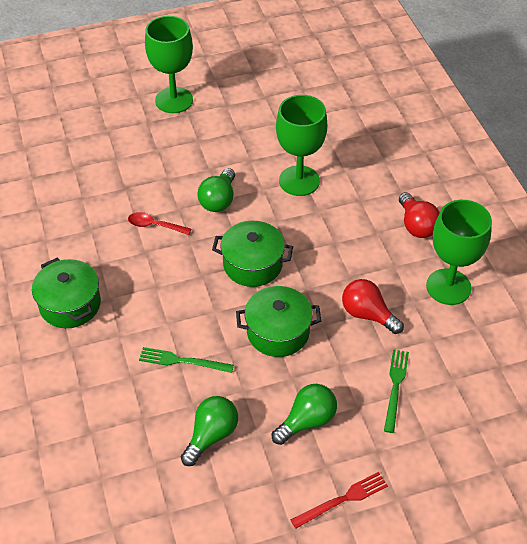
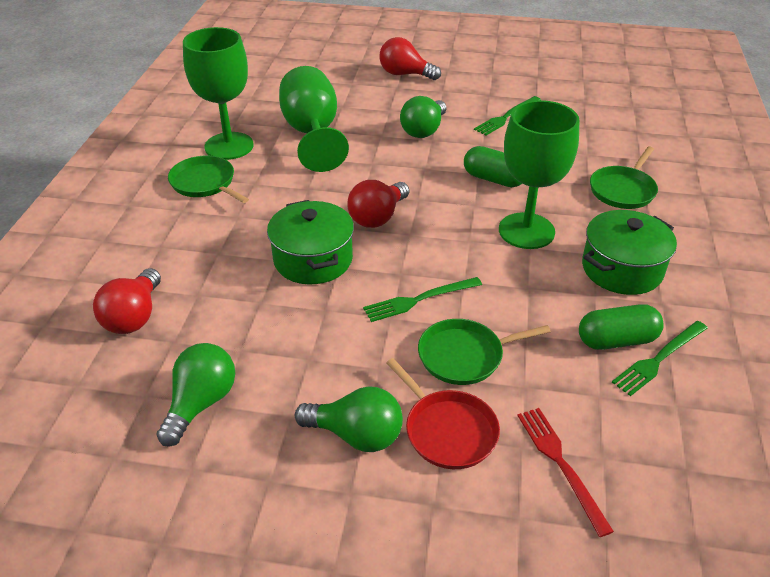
green capsule: 0 -> 2
green fork: 2 -> 3
green pan: 0 -> 3
green pot: 3 -> 2
red light bulb: 2 -> 3
red pan: 0 -> 1
red spoon: 1 -> 0

